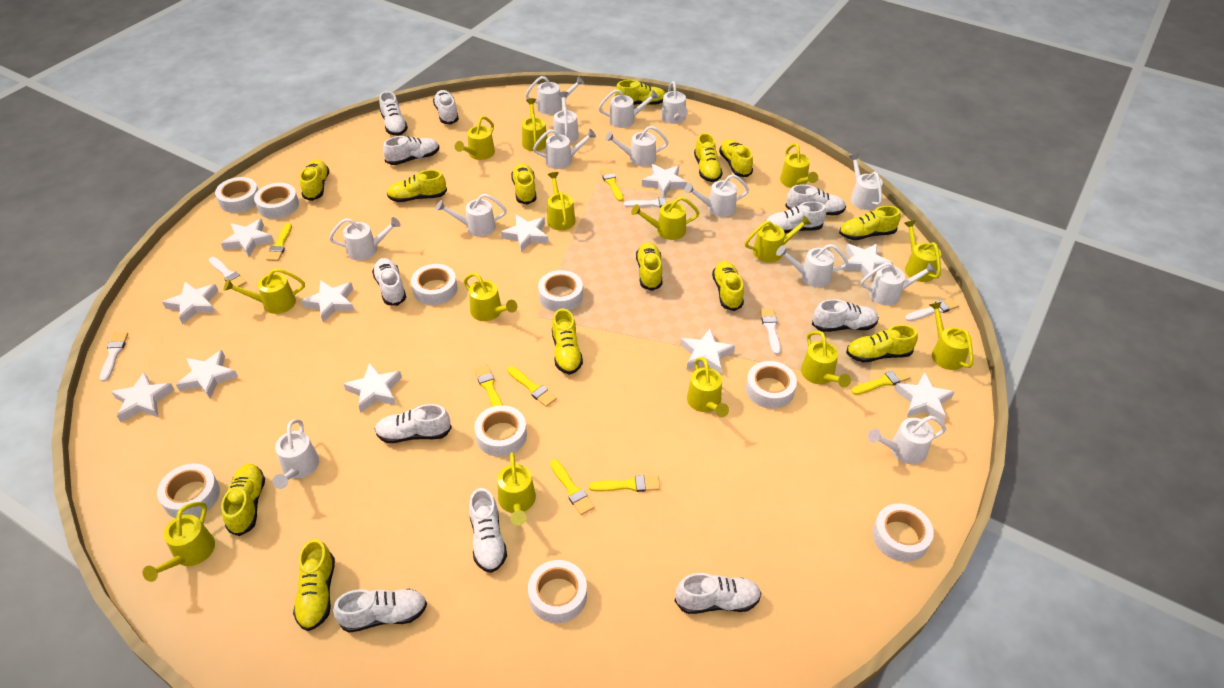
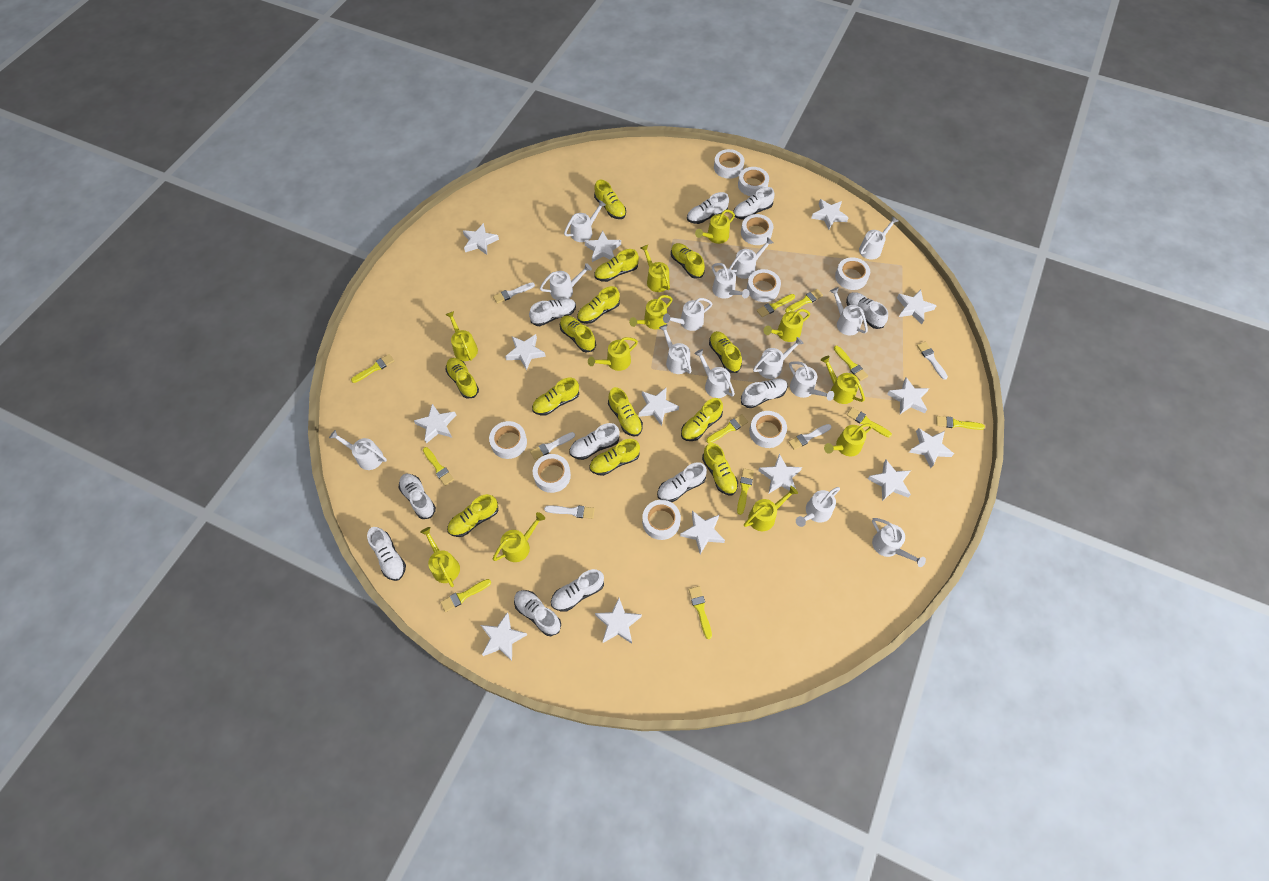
white star: 11 -> 14
yellow brush: 7 -> 11
yellow watering can: 14 -> 11

